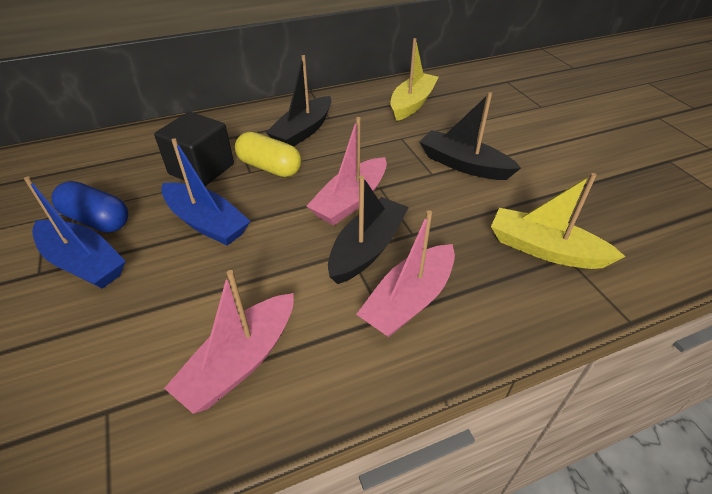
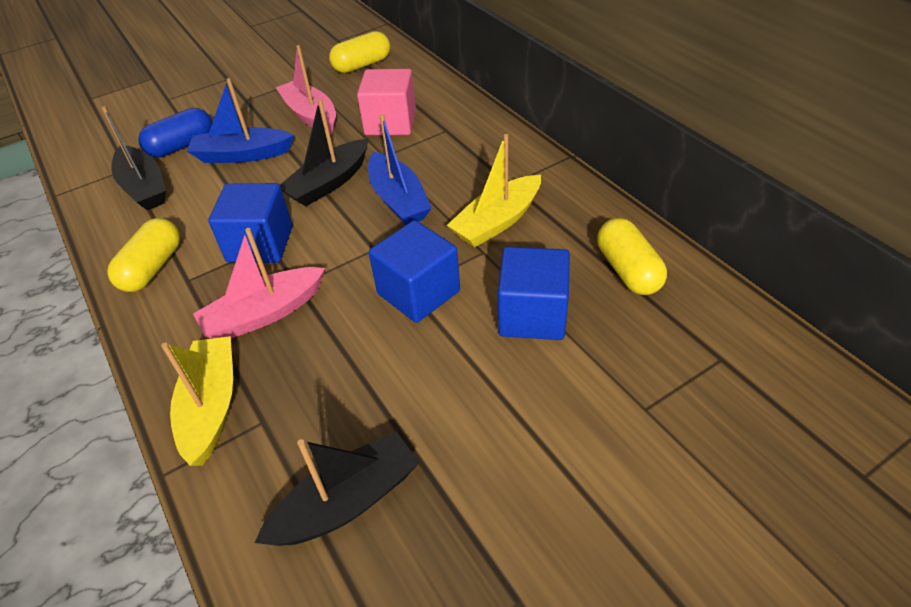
black cube: 1 -> 0
blue cube: 0 -> 3
pink boat: 3 -> 2
pink cube: 0 -> 1
yellow capsule: 1 -> 3

